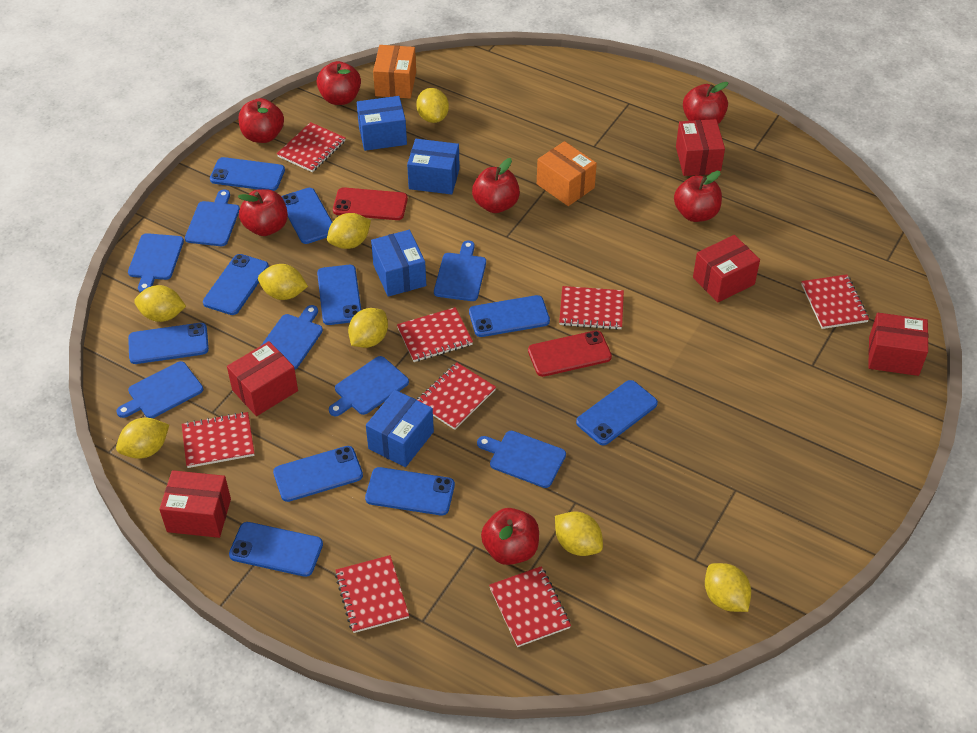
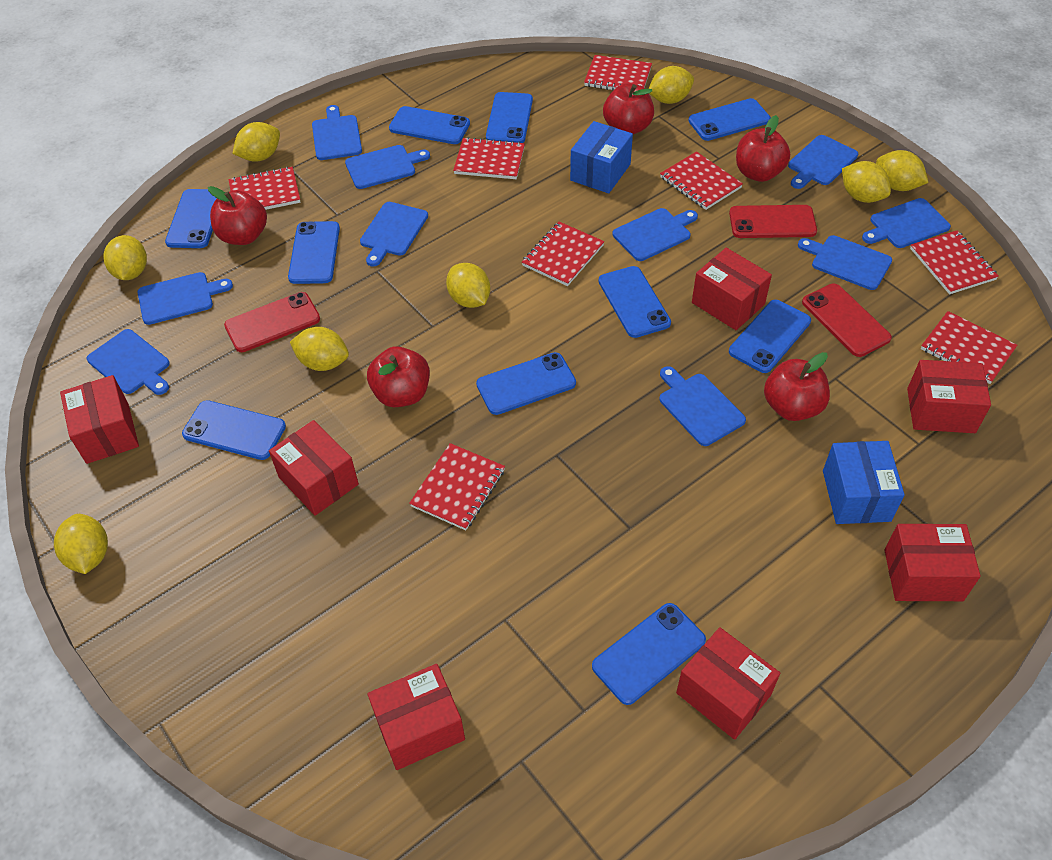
blue box: 4 -> 2
blue cutting board: 7 -> 10
orange box: 2 -> 0
red apple: 7 -> 5
red box: 5 -> 7
red phone: 2 -> 3

